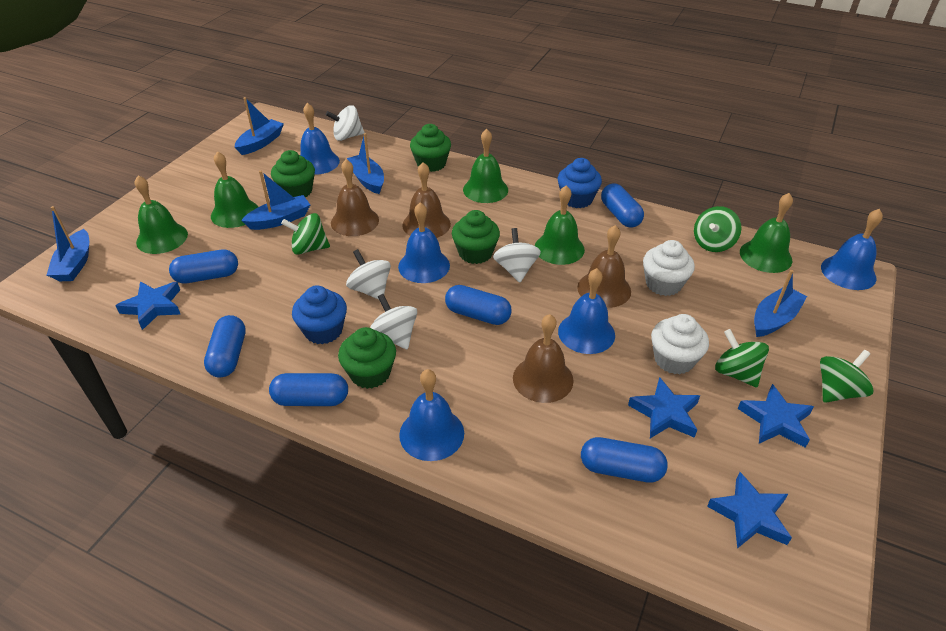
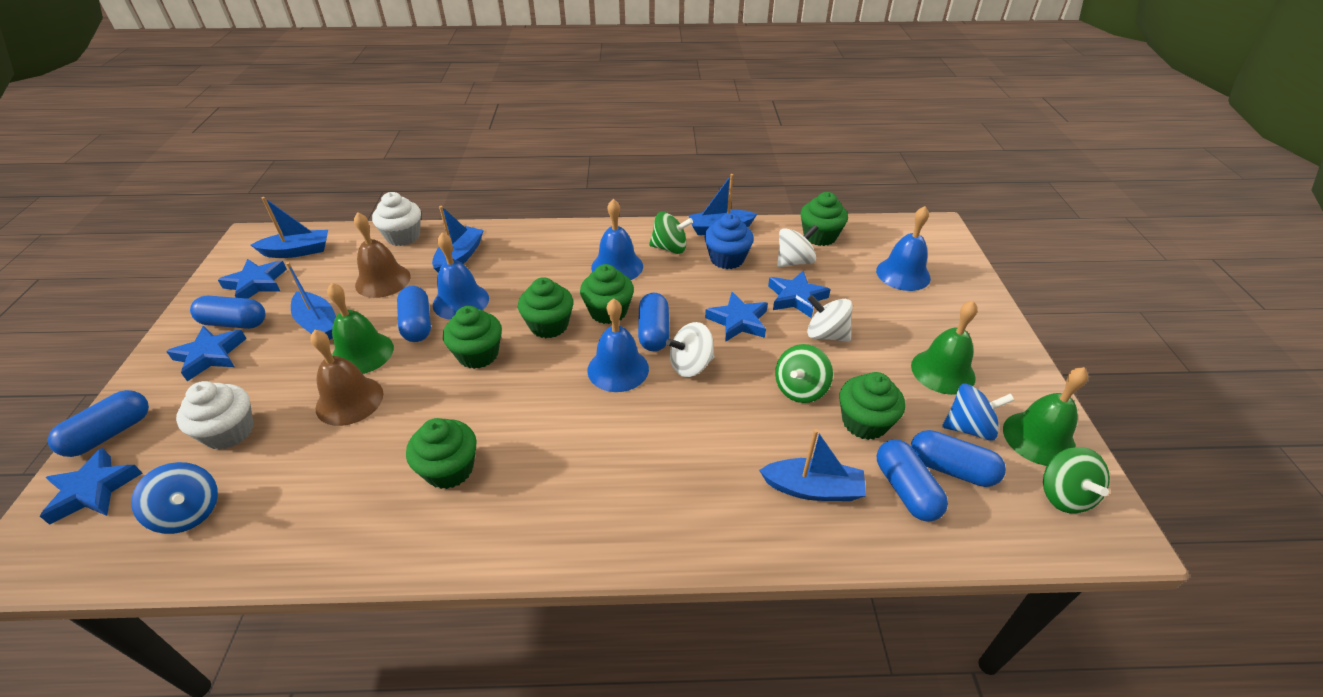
blue bell: 5 -> 4
blue cupcake: 2 -> 1
blue spinning top: 0 -> 2
blue star: 4 -> 5
brown bell: 4 -> 2
green bell: 5 -> 3
green cupcake: 4 -> 6
green spinning top: 4 -> 3
white spinning top: 4 -> 3

